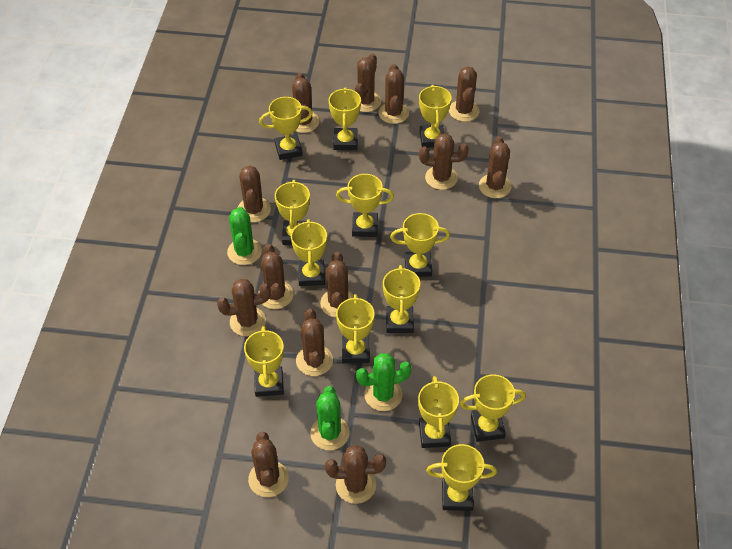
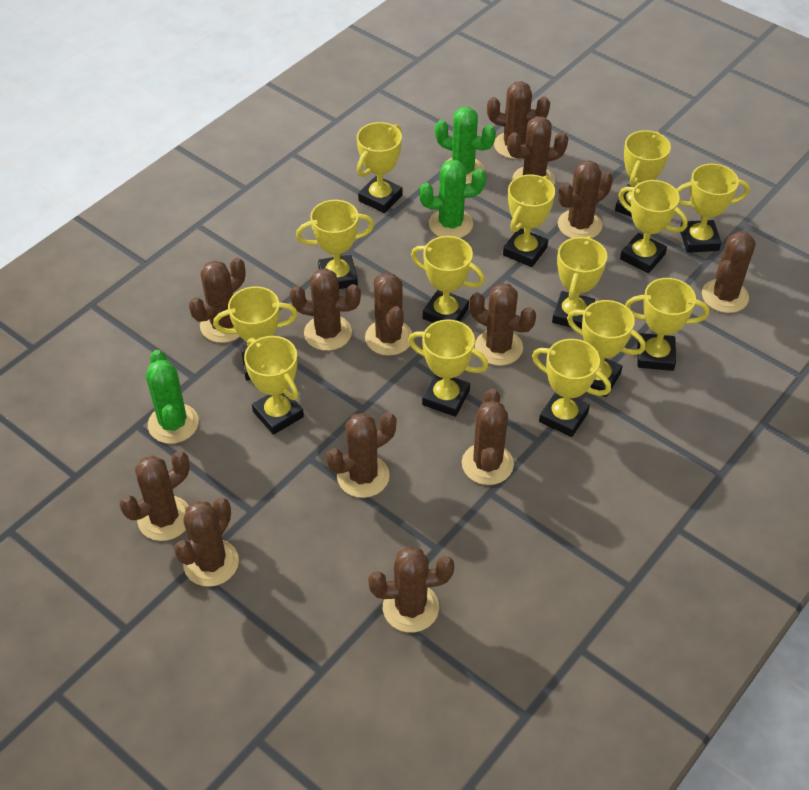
yellow trophy: 13 -> 14

